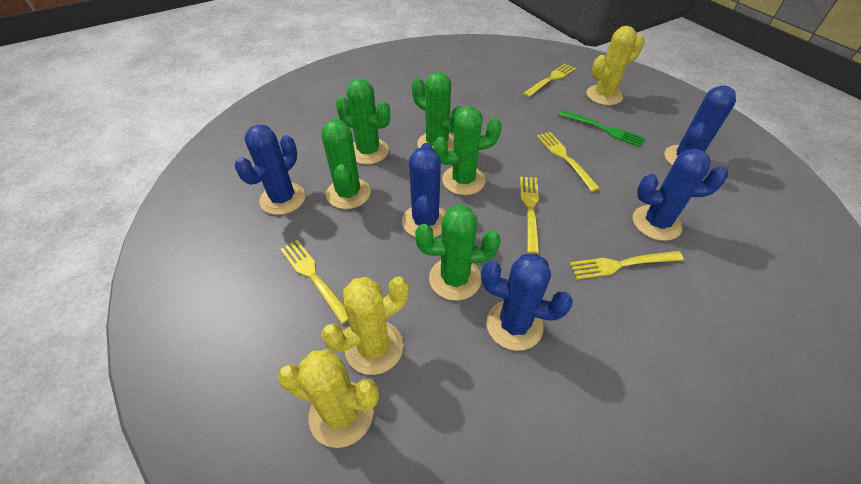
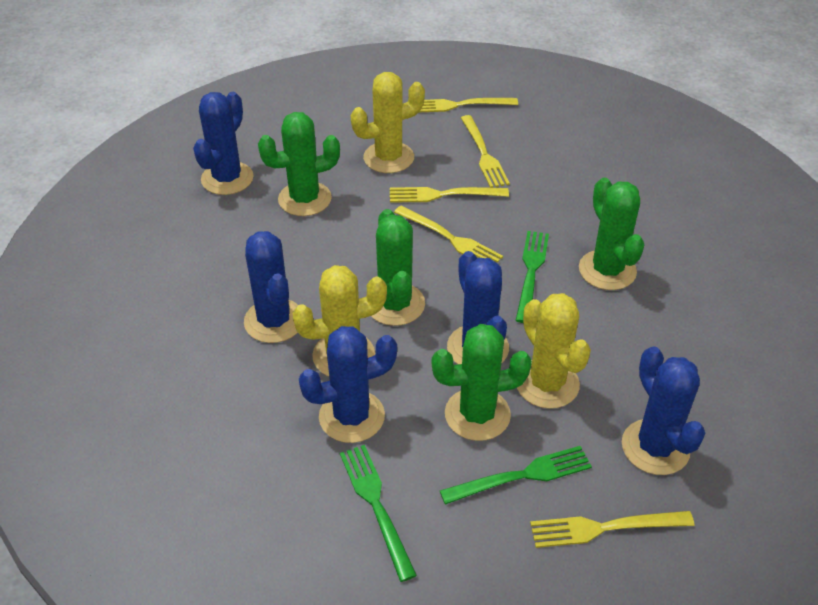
green cactus: 5 -> 4
green fork: 1 -> 3

